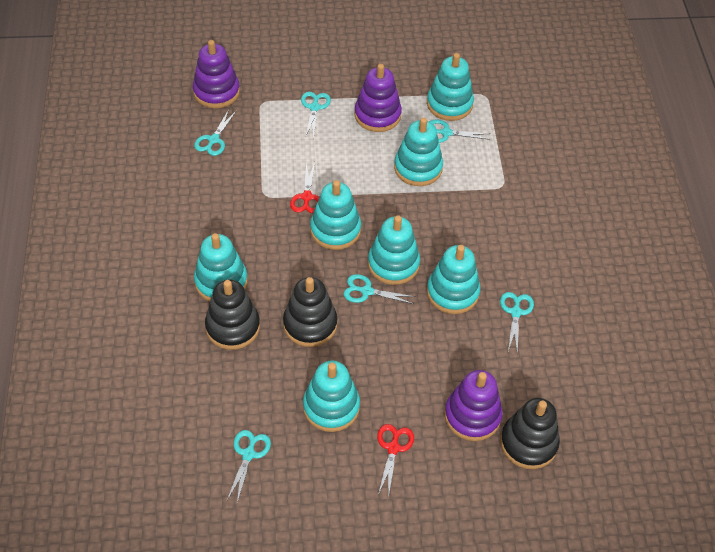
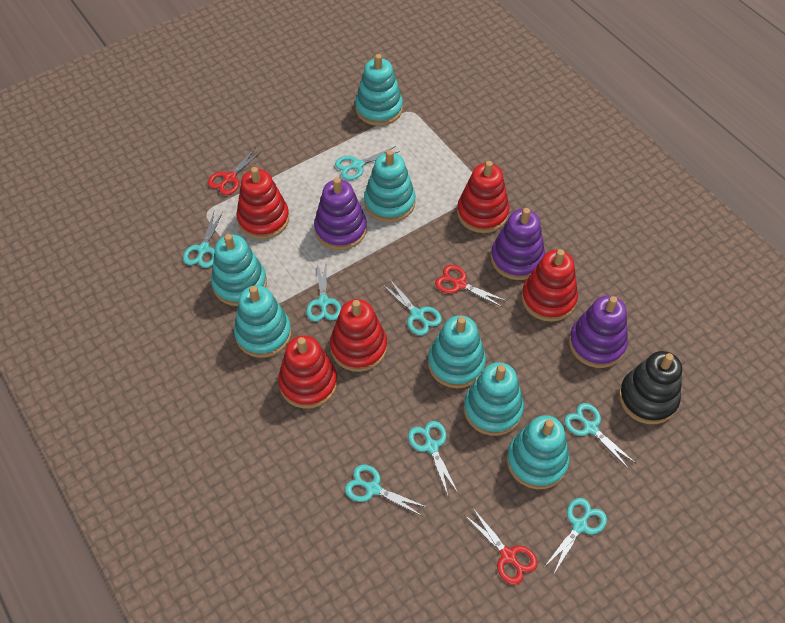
black stacking toy: 3 -> 1
red scissors: 2 -> 3
red stacking toy: 0 -> 5
turquoise scissors: 6 -> 8

